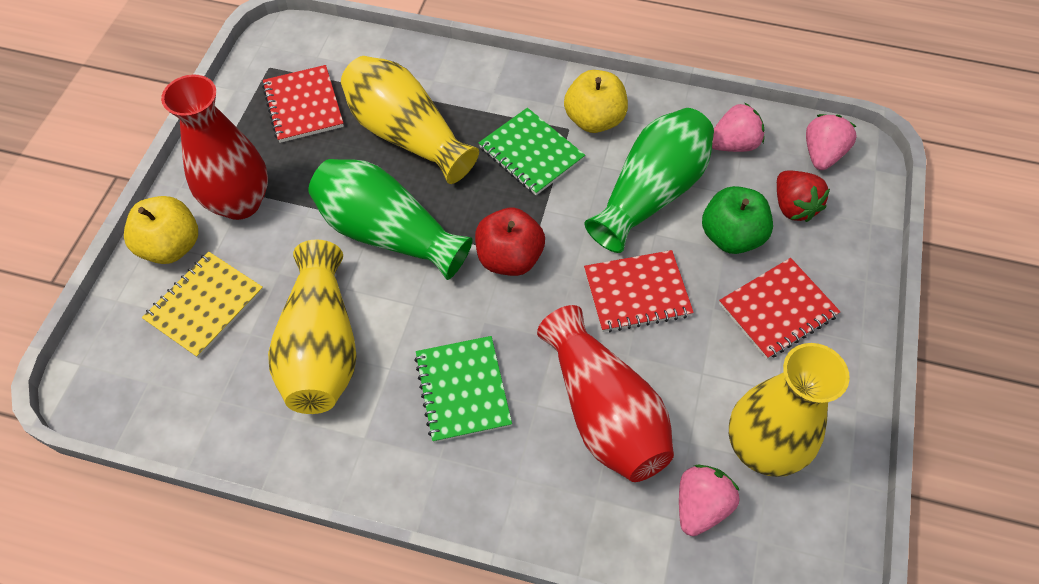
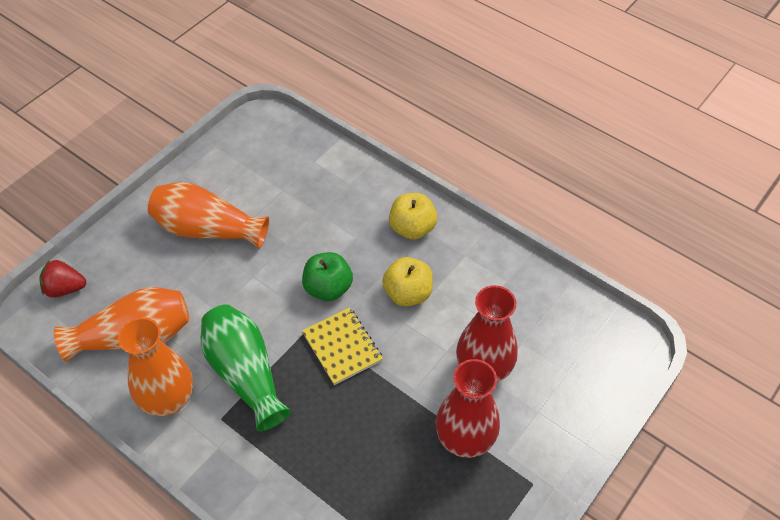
green notebook: 2 -> 0
green vase: 2 -> 1
orange vase: 0 -> 3
pink strawberry: 3 -> 0
red apple: 1 -> 0
red notebook: 3 -> 0
yellow vase: 3 -> 0

